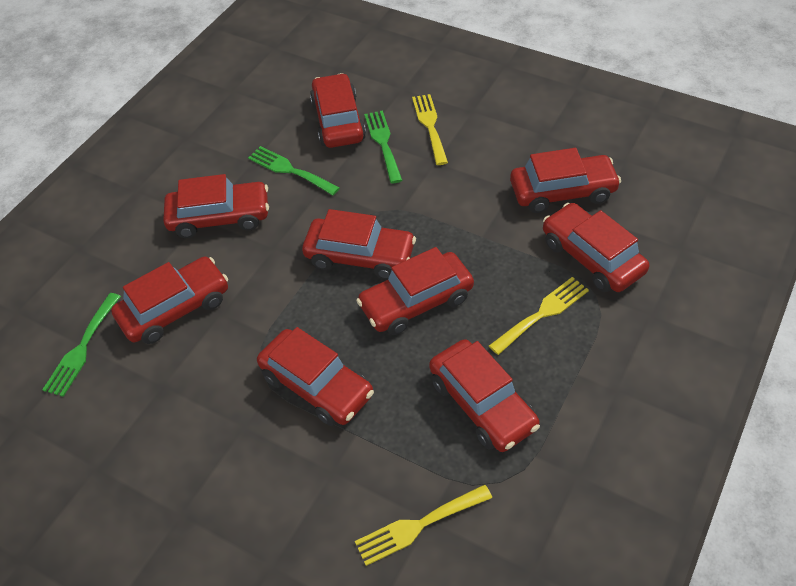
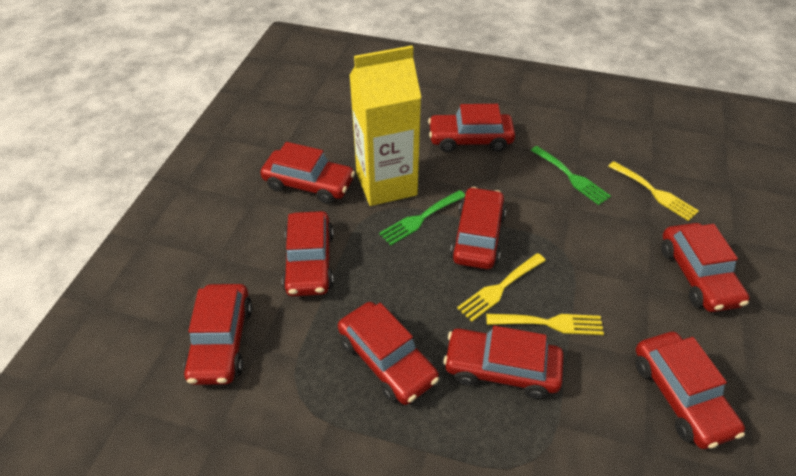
green fork: 3 -> 2
yellow carton: 0 -> 1

